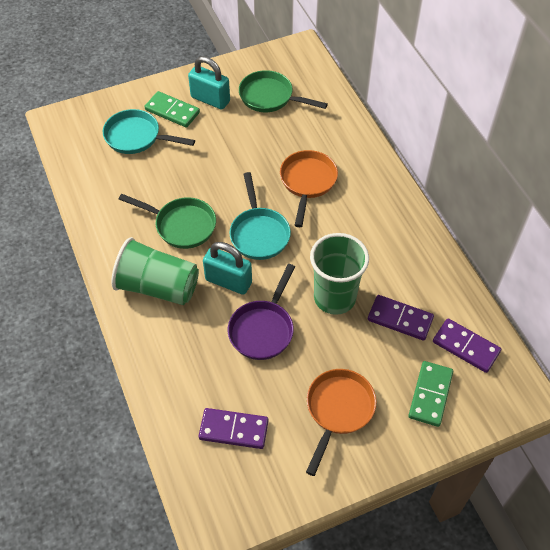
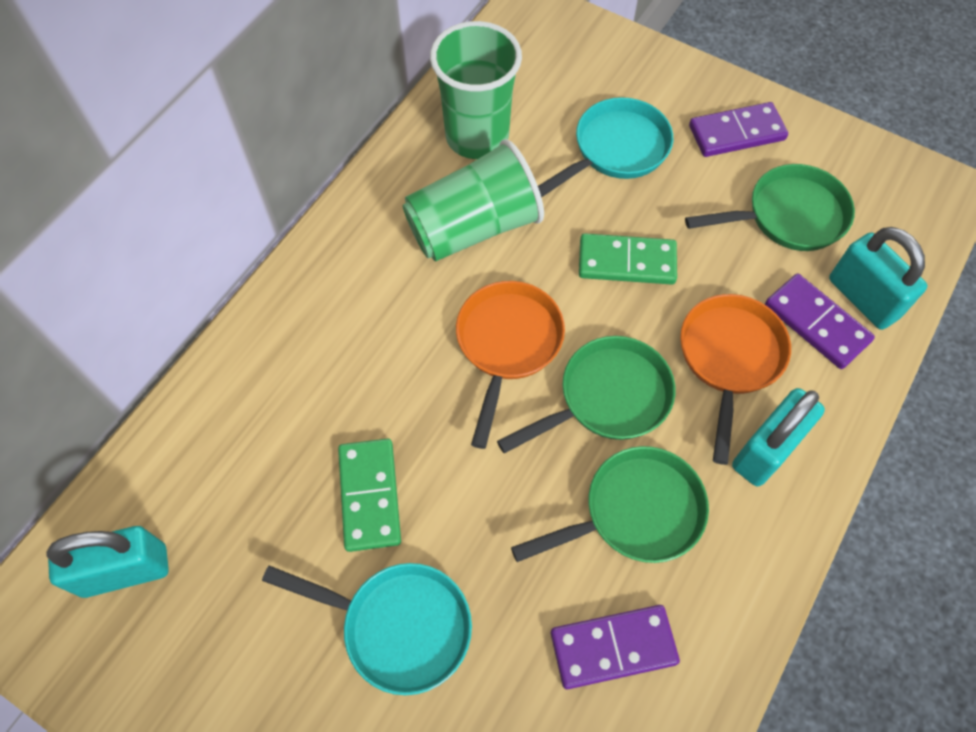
green pan: 2 -> 3
purple pan: 1 -> 0
turquoise padlock: 2 -> 3

